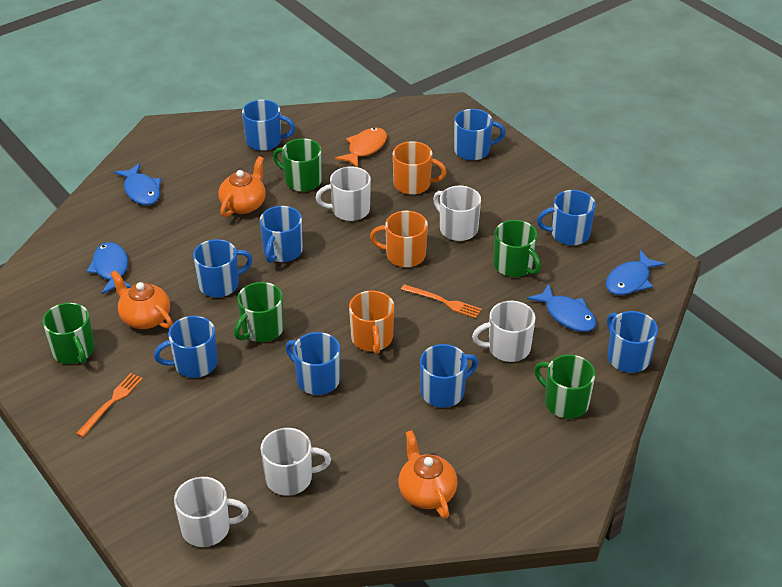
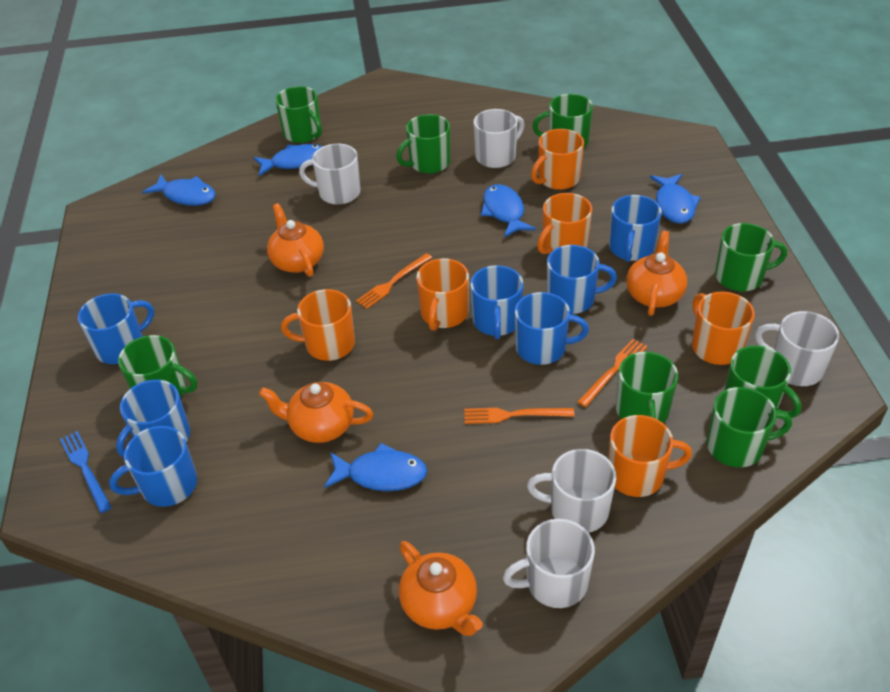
blue fish: 4 -> 5
blue fork: 0 -> 1
blue mug: 9 -> 7
green mug: 5 -> 8
orange fish: 1 -> 0
orange fork: 2 -> 3
orange mug: 3 -> 6
orange teapot: 3 -> 4

